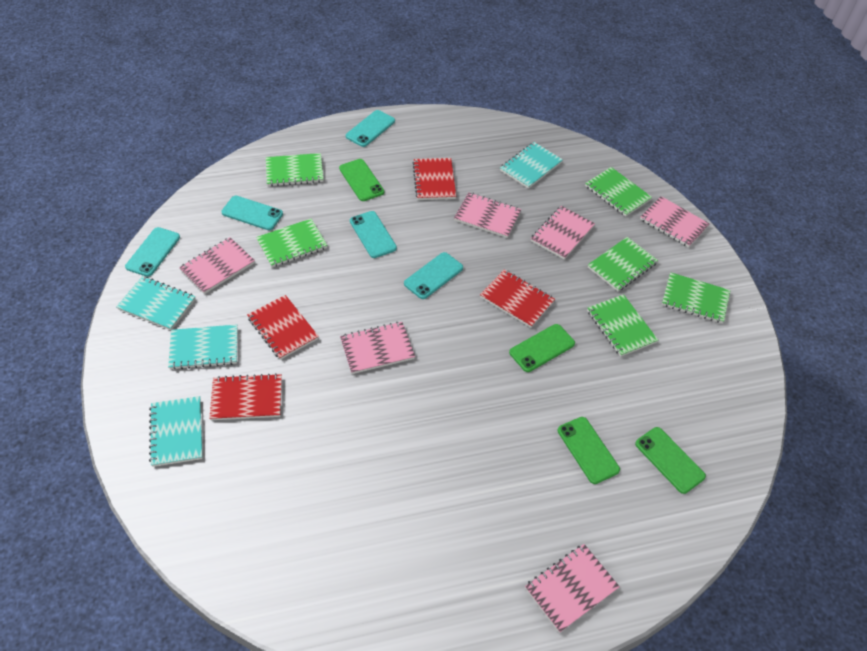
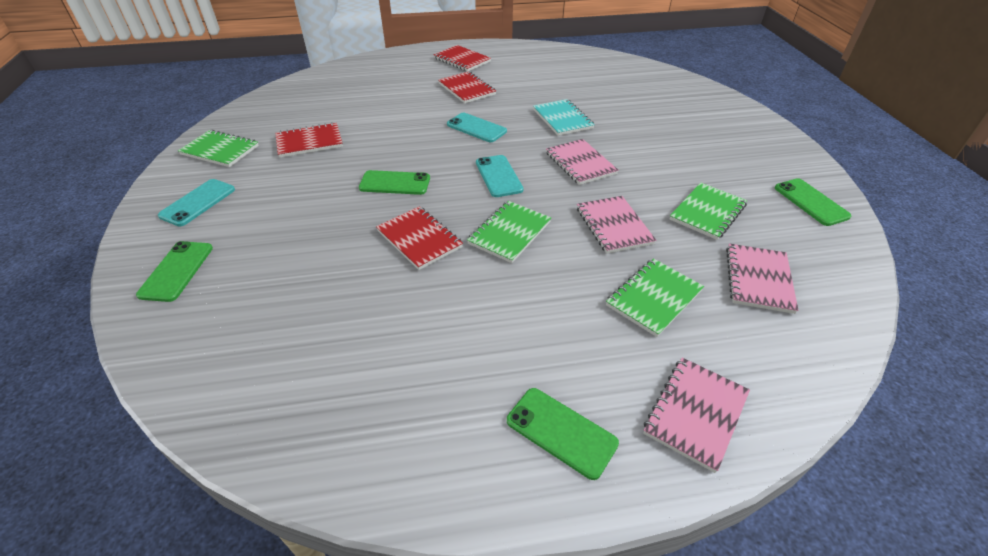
green notebook: 6 -> 4
pink notebook: 6 -> 4
turquoise notebook: 4 -> 1
turquoise phone: 5 -> 3

